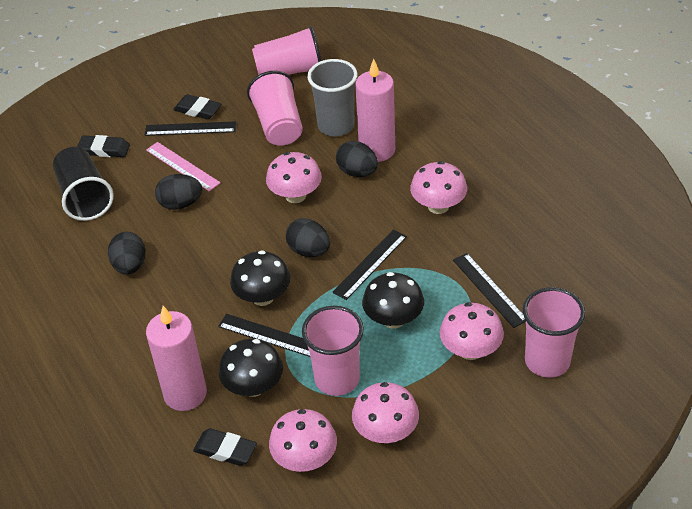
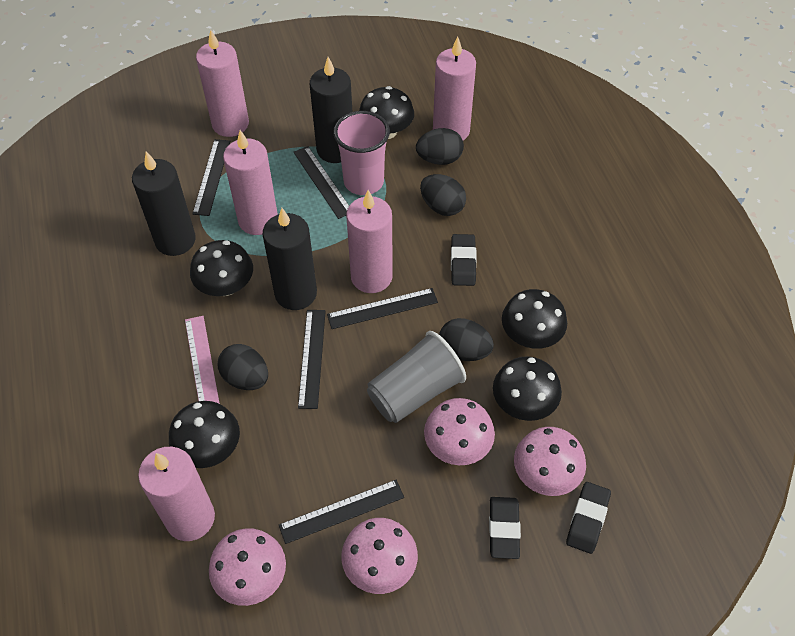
black candle: 0 -> 3
black cup: 1 -> 0
black mushroom: 3 -> 5
black ruler: 4 -> 5
pink candle: 2 -> 5
pink cup: 4 -> 1
pink mushroom: 5 -> 4

